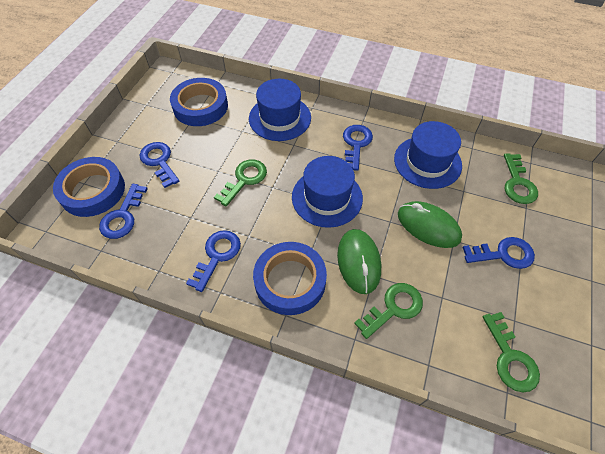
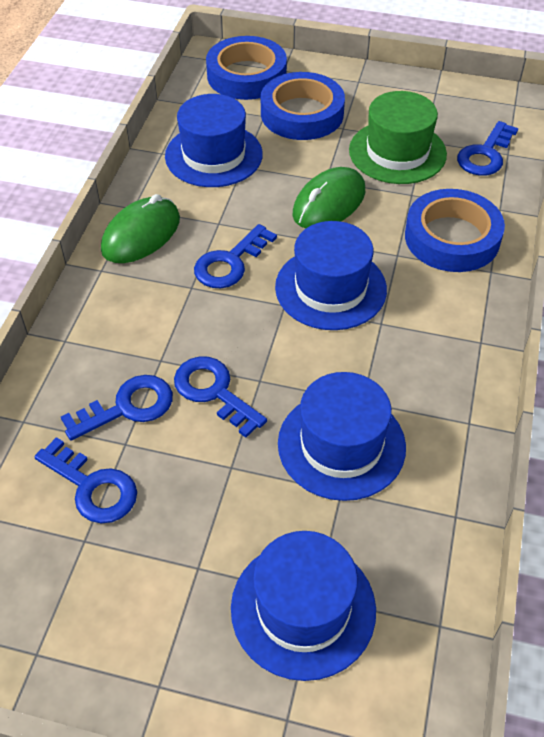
blue hat: 3 -> 4
green hat: 0 -> 1
green key: 4 -> 0

